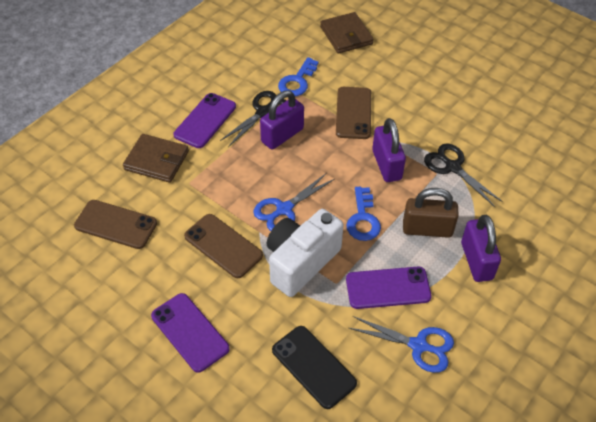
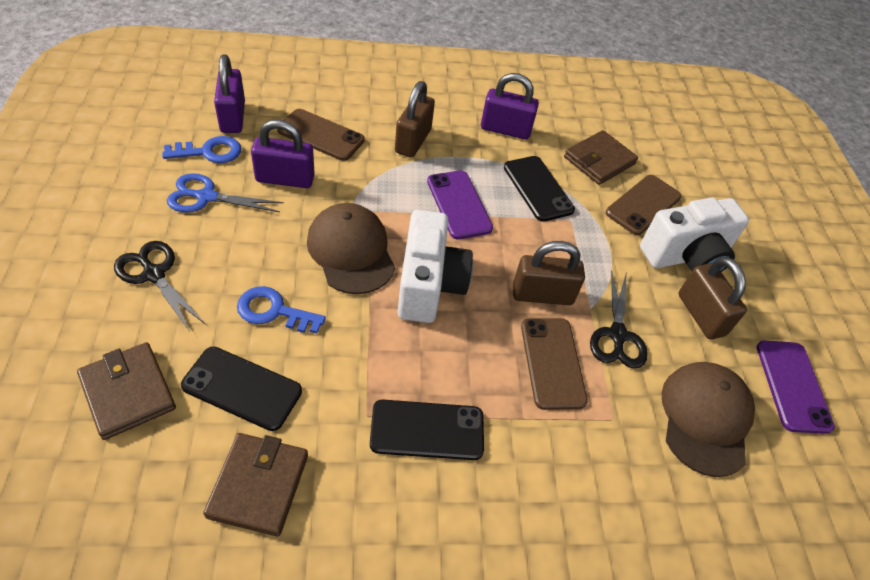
black phone: 1 -> 3
blue scissors: 2 -> 1
brown cap: 0 -> 2
brown padlock: 1 -> 3
brown wallet: 2 -> 3
purple phone: 3 -> 2
white camera: 1 -> 2

